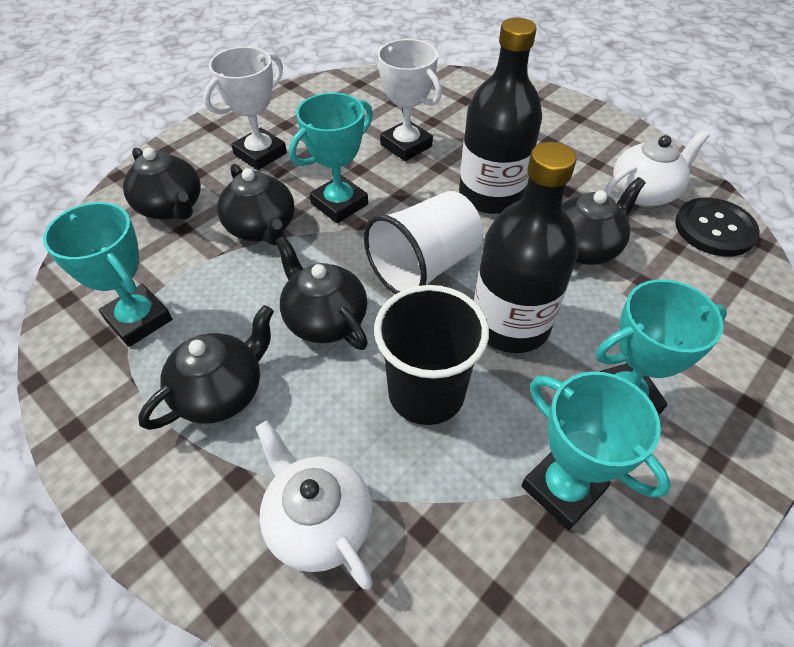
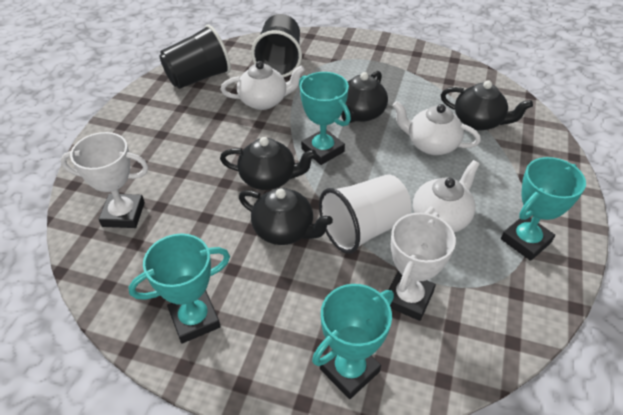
black bottle: 2 -> 0
black button: 1 -> 0
black cup: 1 -> 2
black teapot: 5 -> 4
white teapot: 2 -> 3

